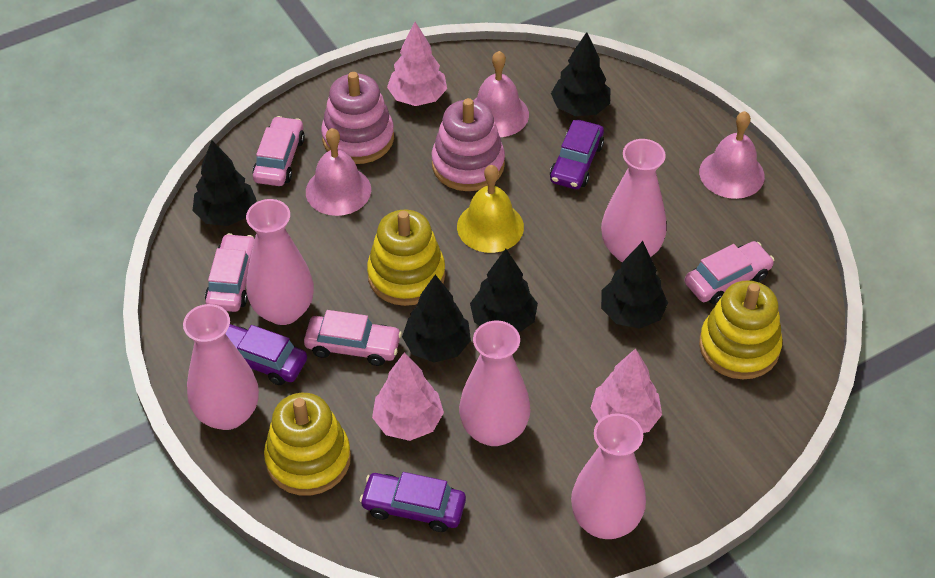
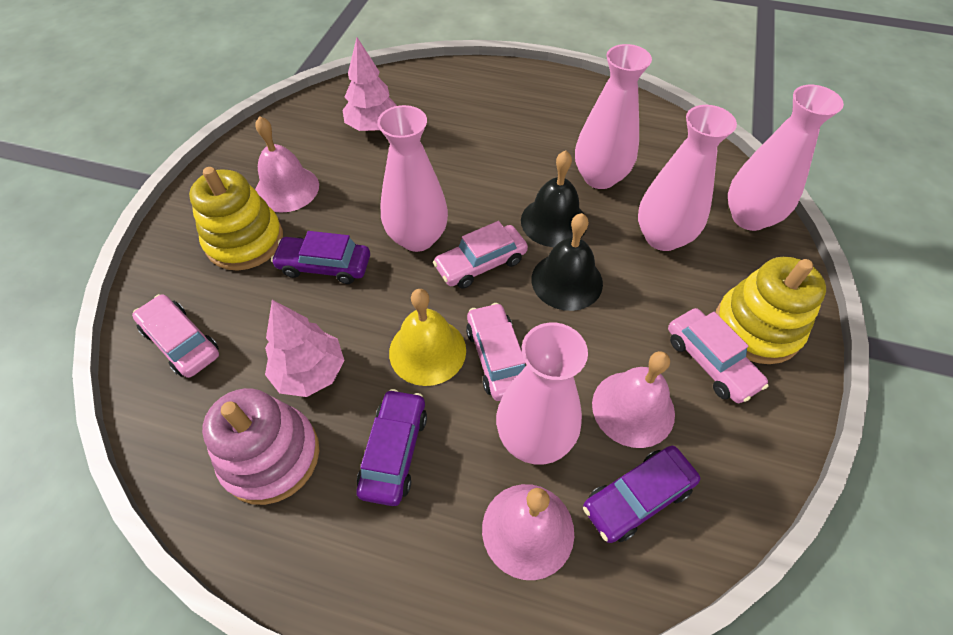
black bell: 0 -> 2
black tree: 5 -> 0
pink stacking toy: 2 -> 1
pink tree: 3 -> 2
yellow stacking toy: 3 -> 2

